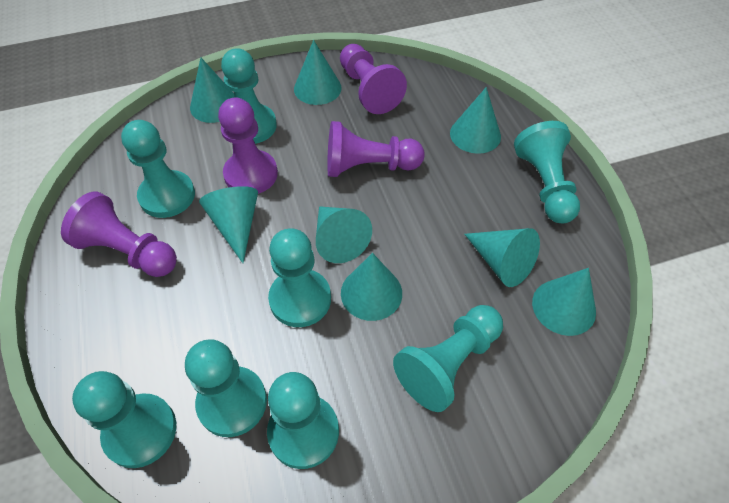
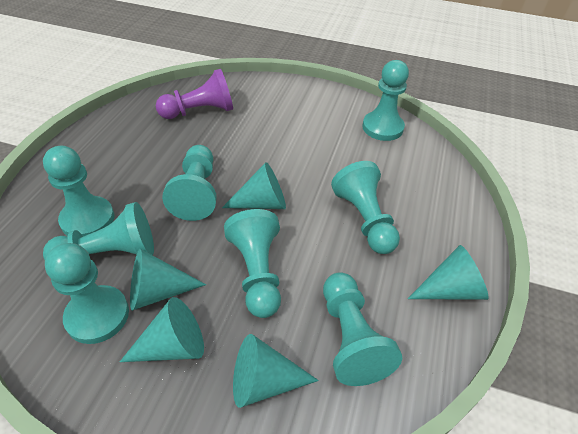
purple pawn: 4 -> 1
turquoise cone: 8 -> 5

